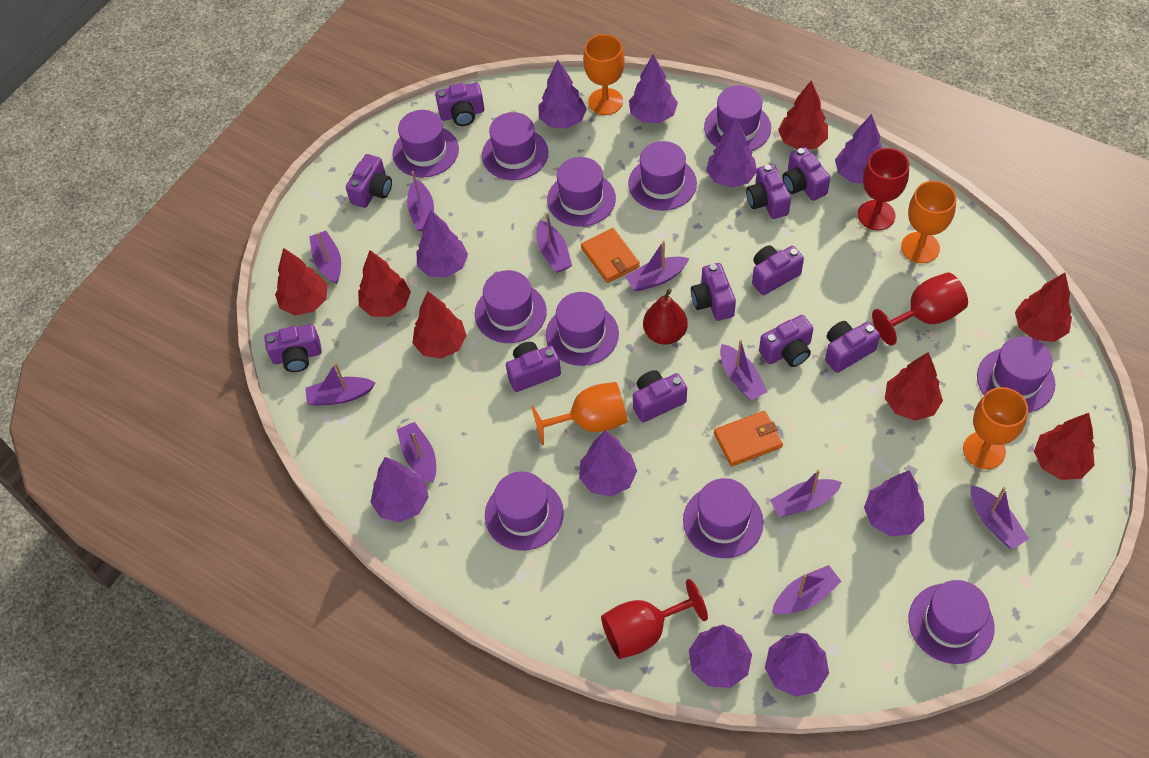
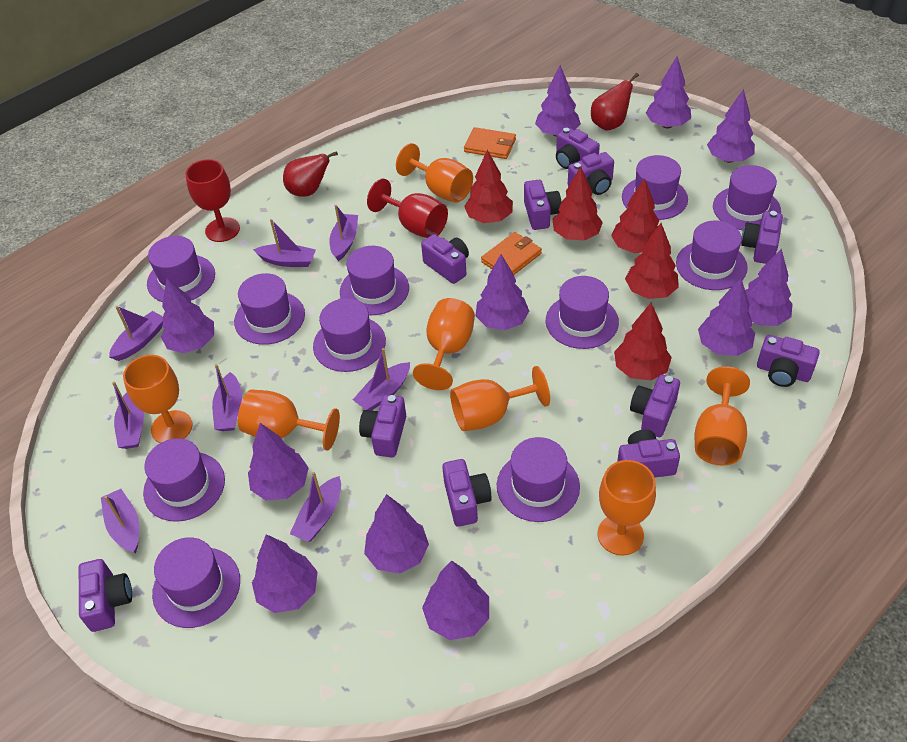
orange goblet: 4 -> 7
purple boat: 10 -> 8
purple tree: 10 -> 11
red goblet: 3 -> 2
red pear: 1 -> 2
red tree: 7 -> 5

